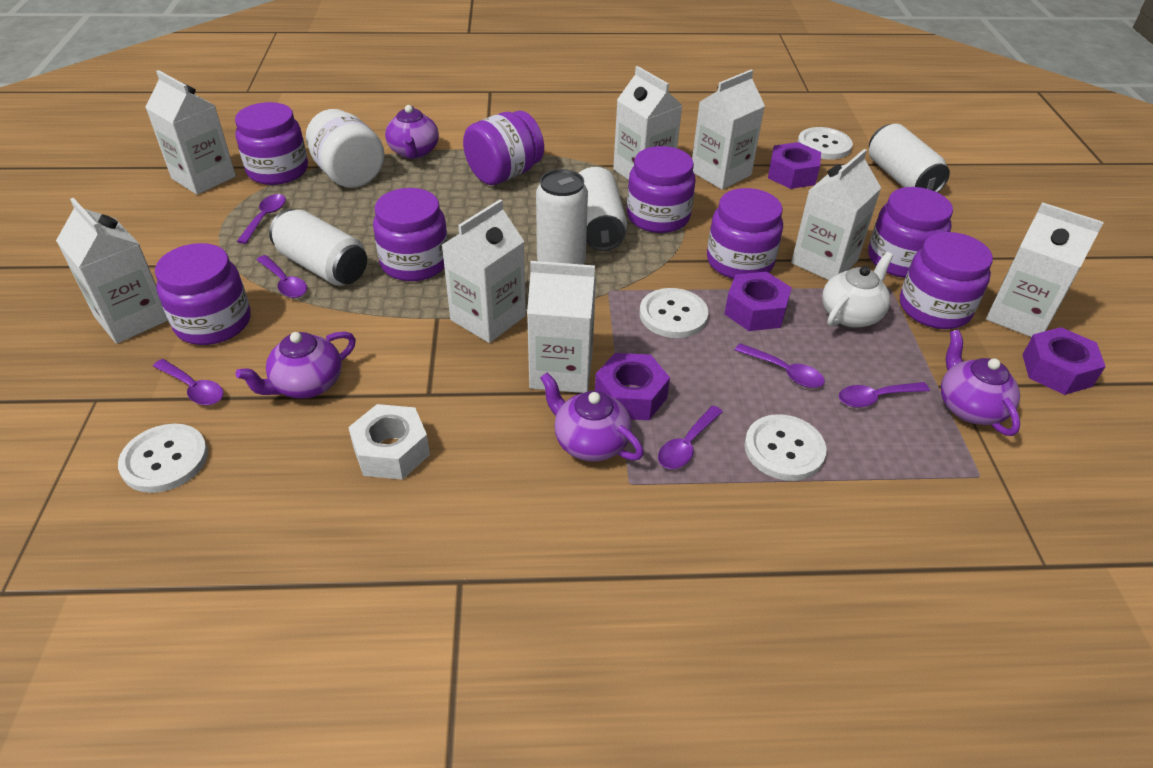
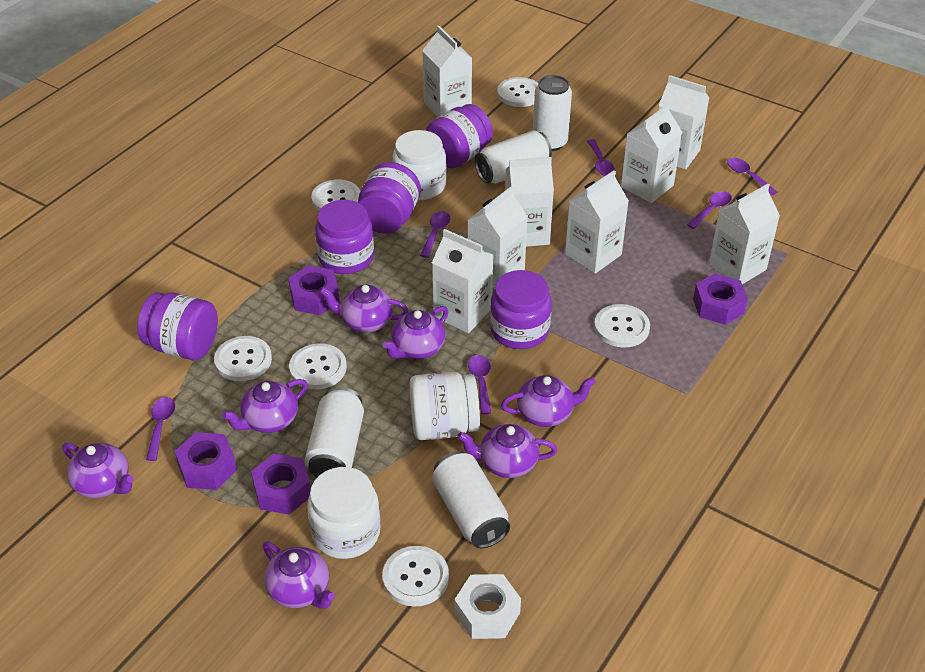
purple jar: 8 -> 5
purple teapot: 4 -> 7
white button: 4 -> 6
white jar: 1 -> 3
white teapot: 1 -> 0

